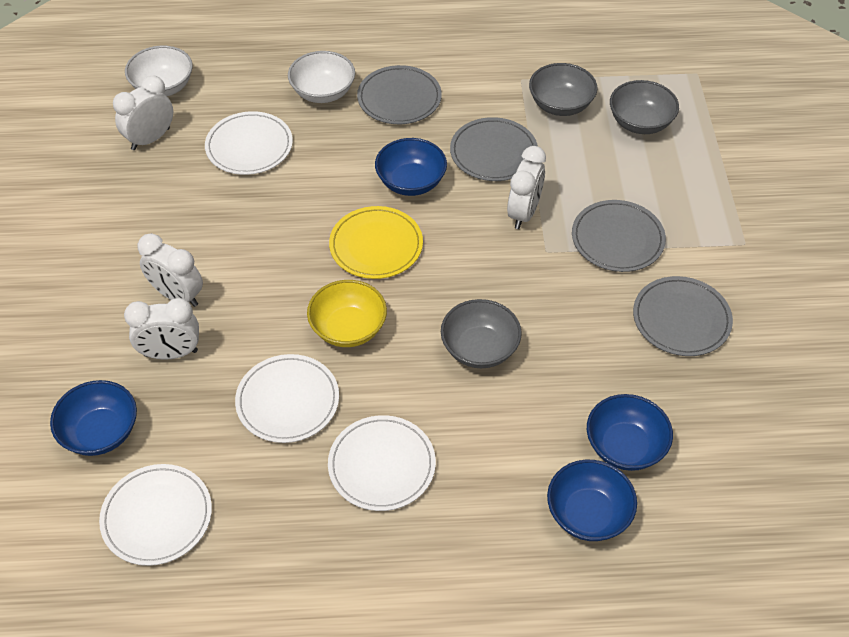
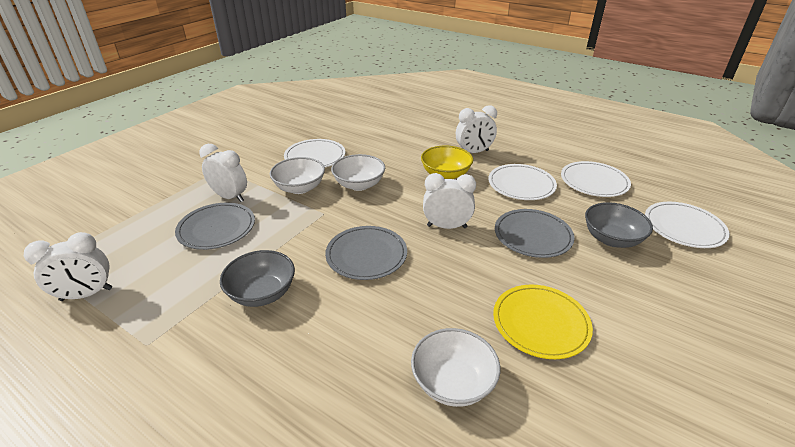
blue bowl: 4 -> 0
grey bowl: 3 -> 2
grey plate: 4 -> 3
white bowl: 2 -> 3

